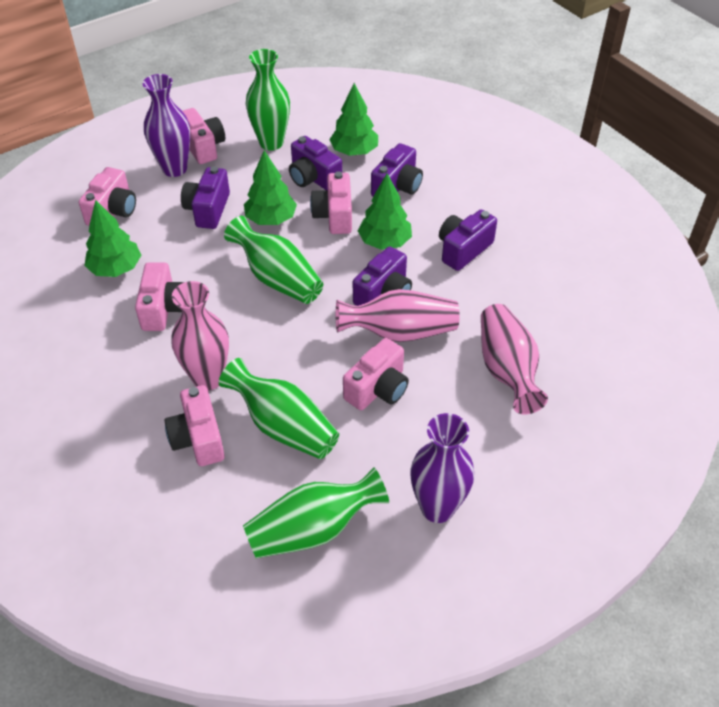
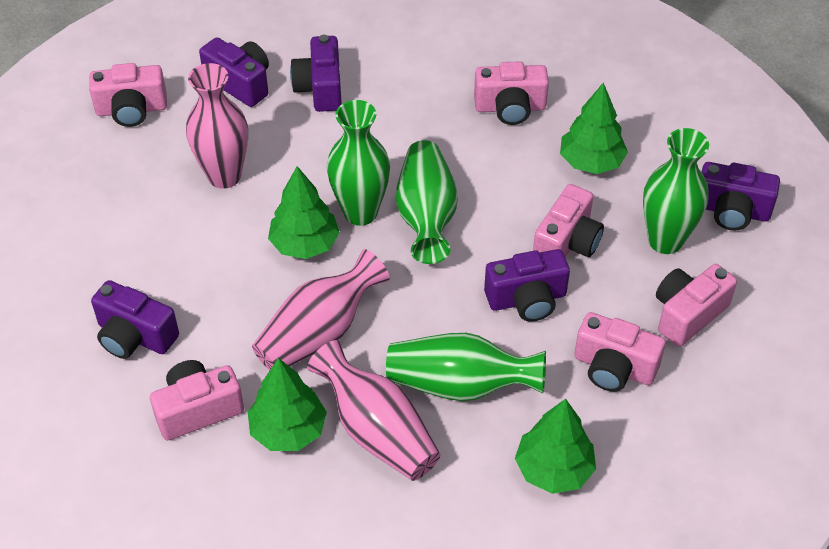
purple vase: 2 -> 0

